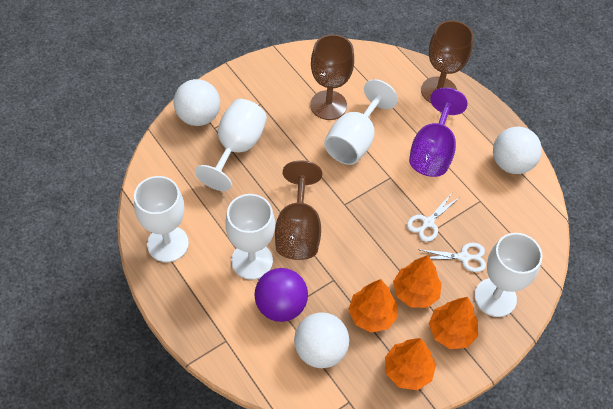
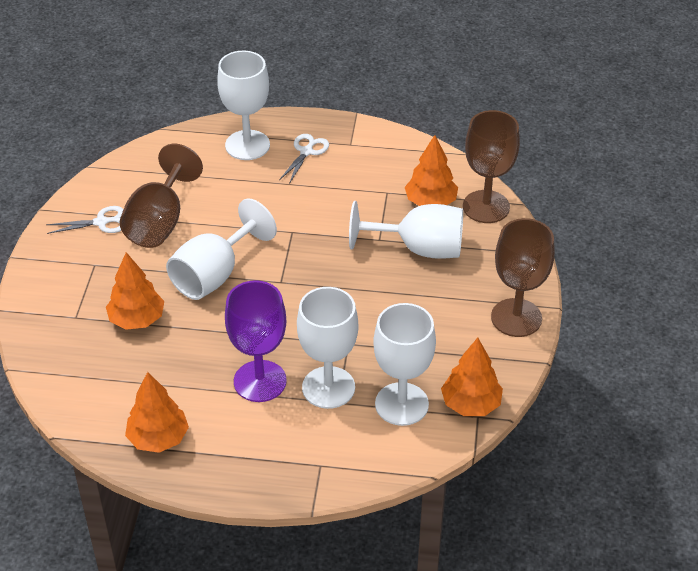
purple ball: 1 -> 0
white ball: 3 -> 0

